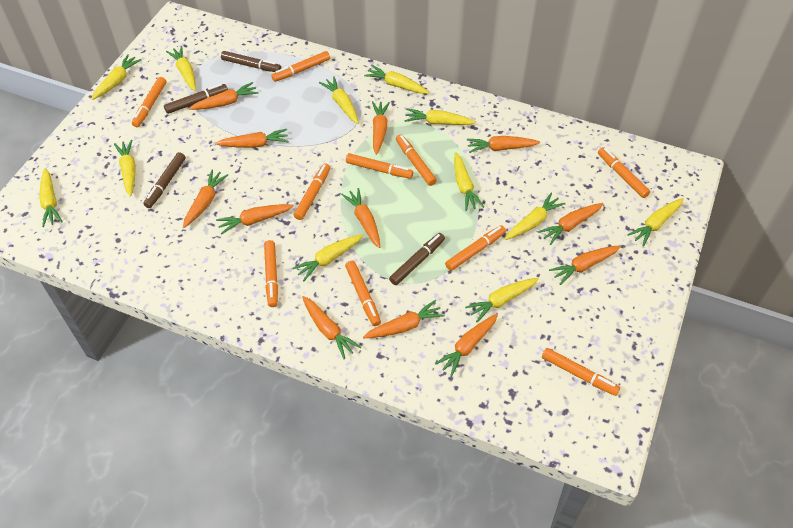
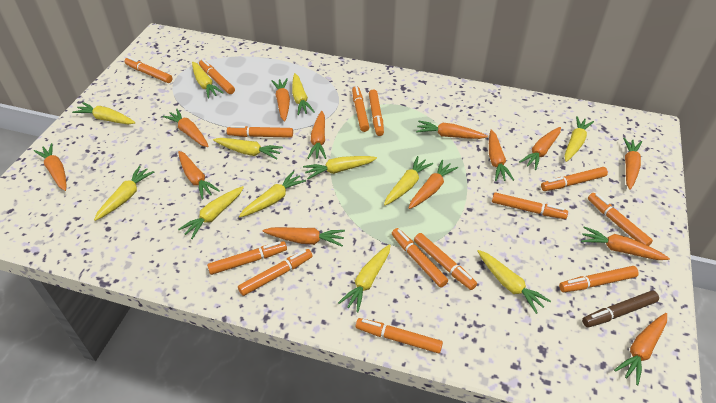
brown marker: 4 -> 1
orange carrot: 12 -> 13
orange marker: 10 -> 14

